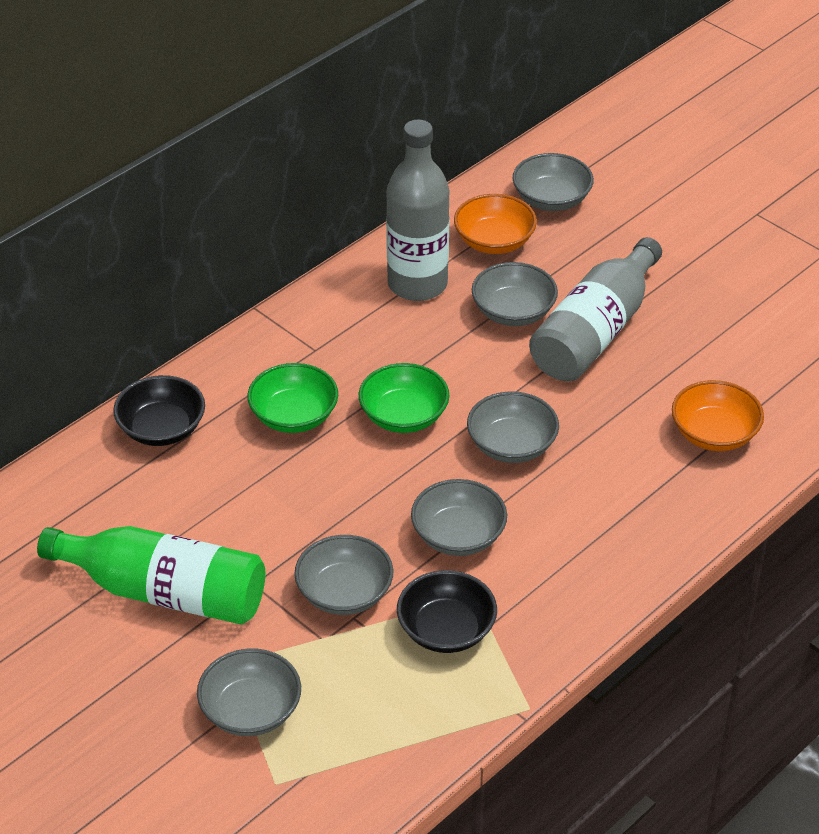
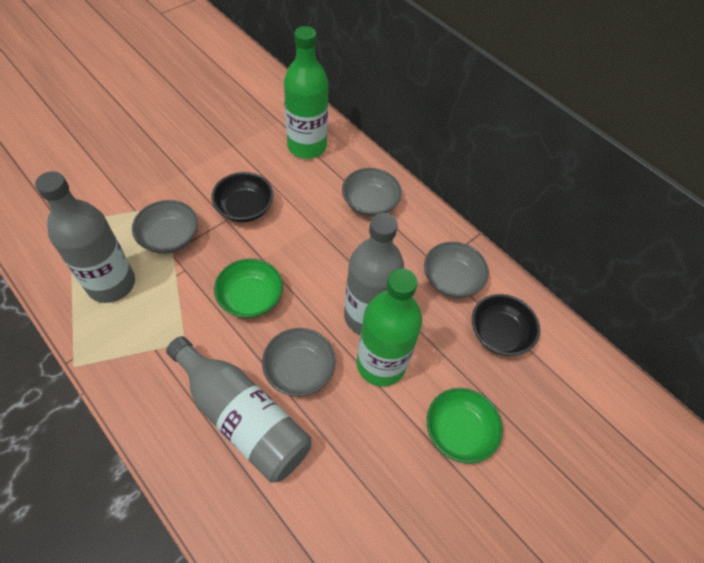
green bottle: 1 -> 2
grey bottle: 2 -> 3
grey bowl: 6 -> 4
orange bowl: 2 -> 0

